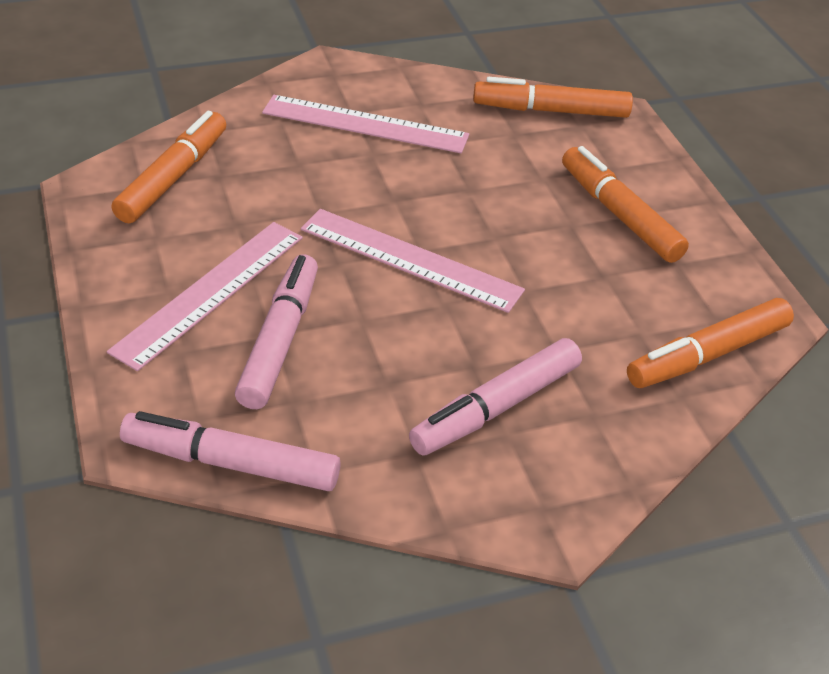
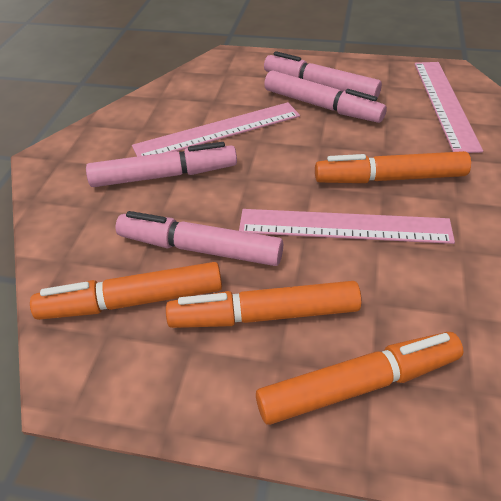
pink marker: 3 -> 4

